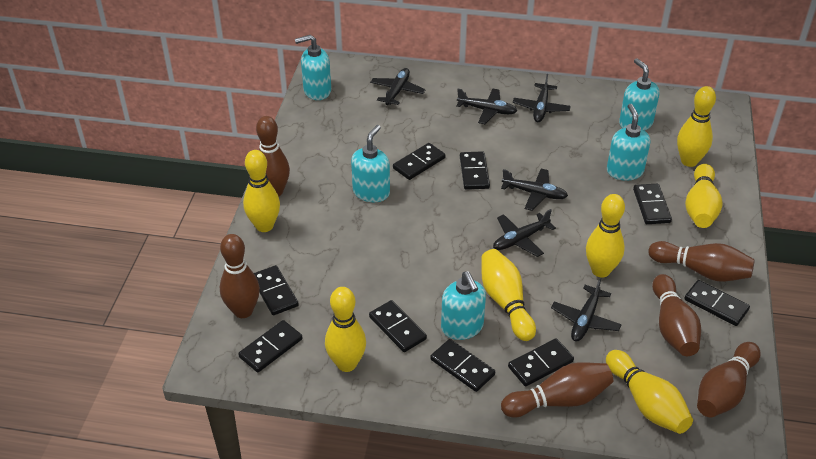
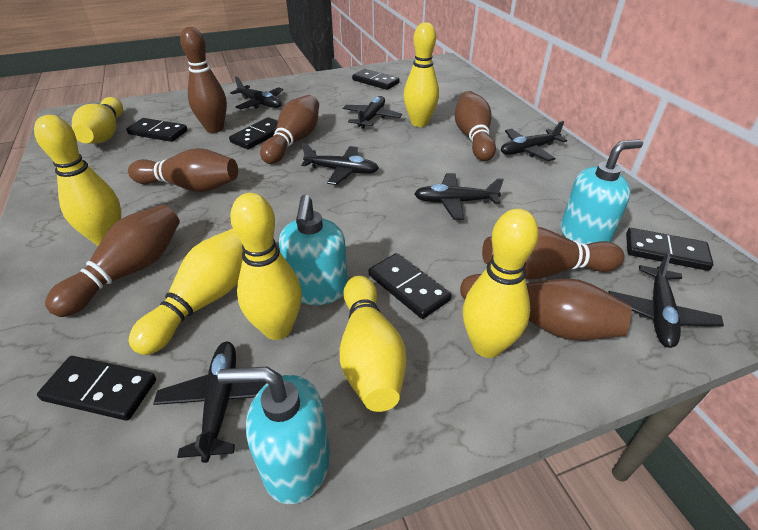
black domino: 9 -> 6
black plane: 6 -> 7
brown bowling pin: 6 -> 7
turquoise soap dispenser: 5 -> 3

